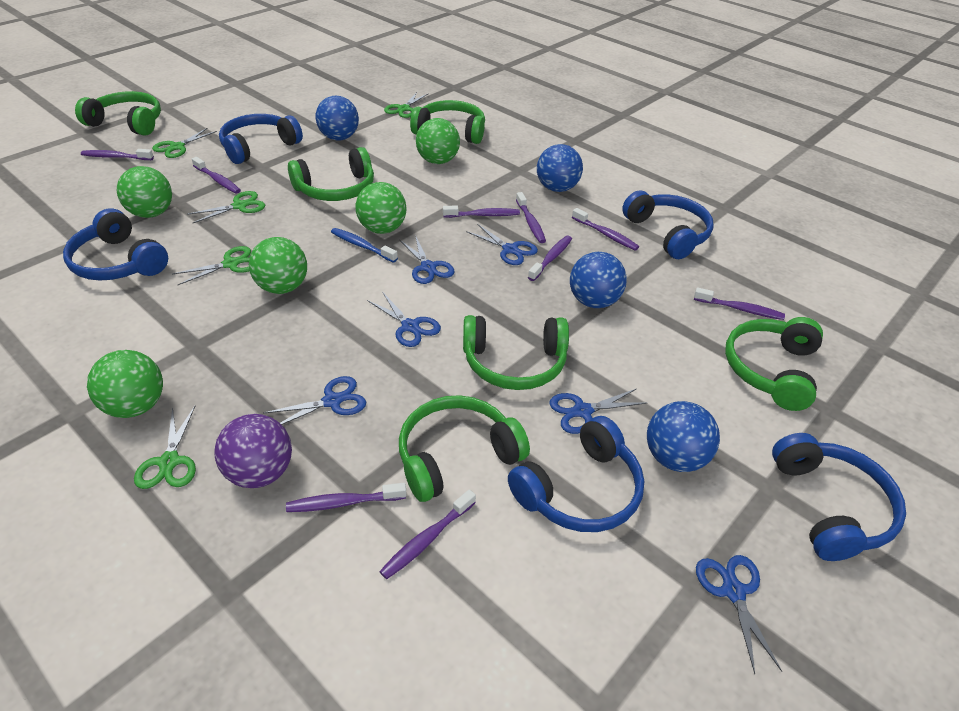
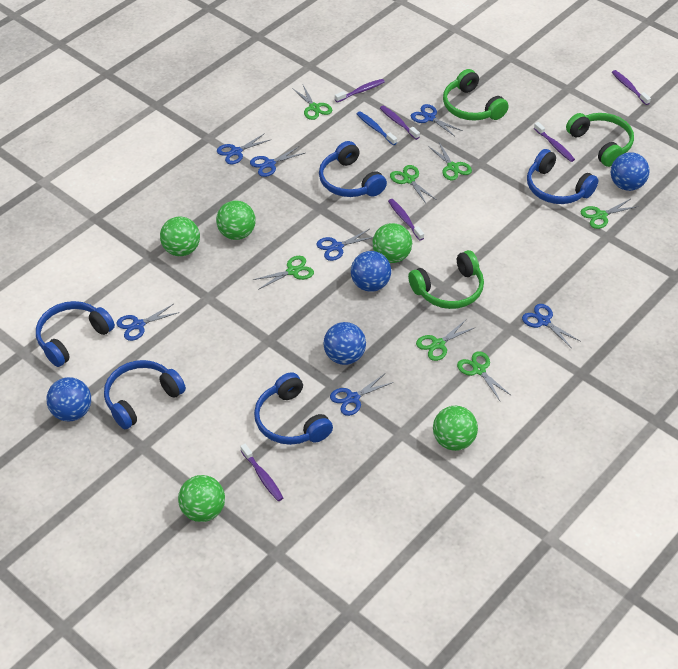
blue scissors: 6 -> 7
green headphones: 6 -> 3
green scissors: 5 -> 7
purple ball: 1 -> 0
purple toothbrush: 9 -> 6

